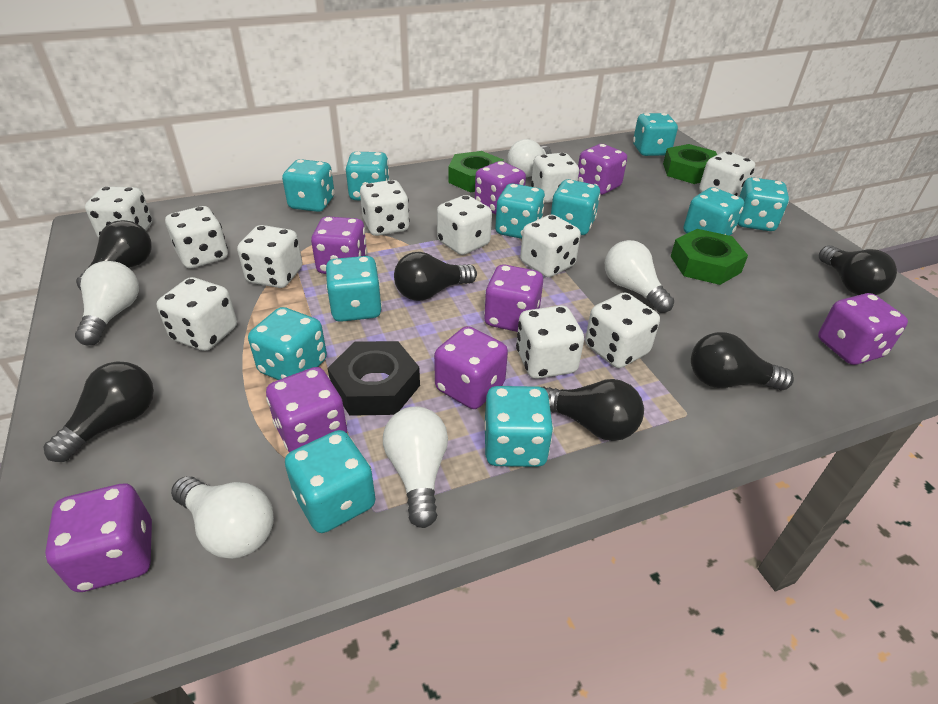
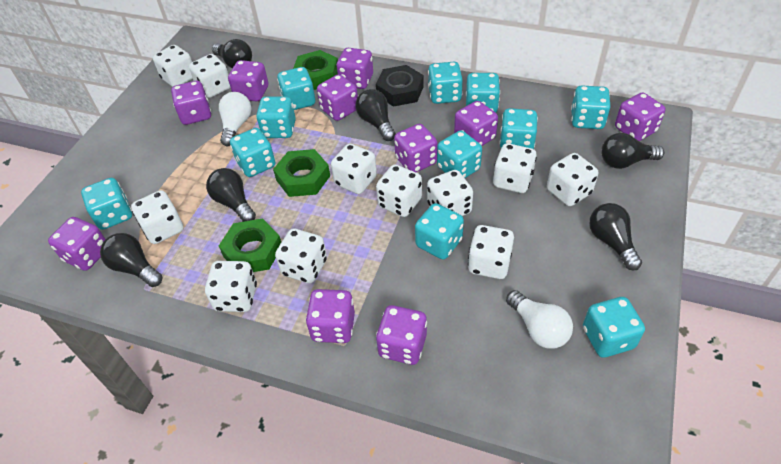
purple dice: 8 -> 10
white light bulb: 5 -> 2

